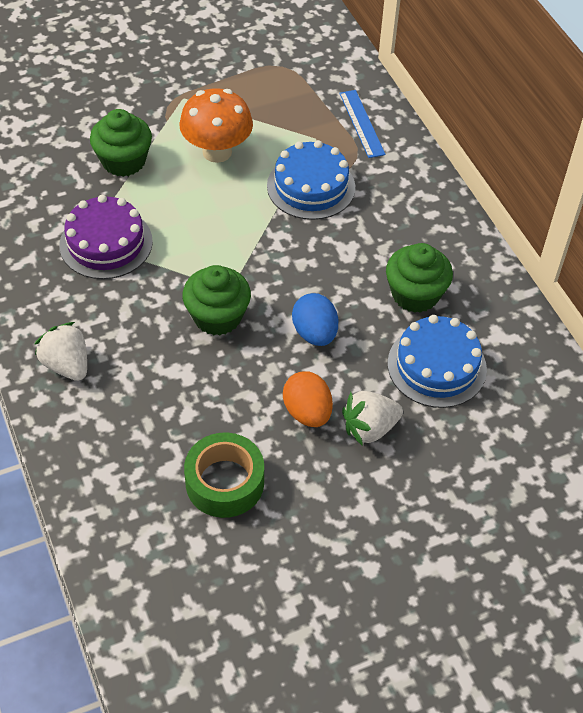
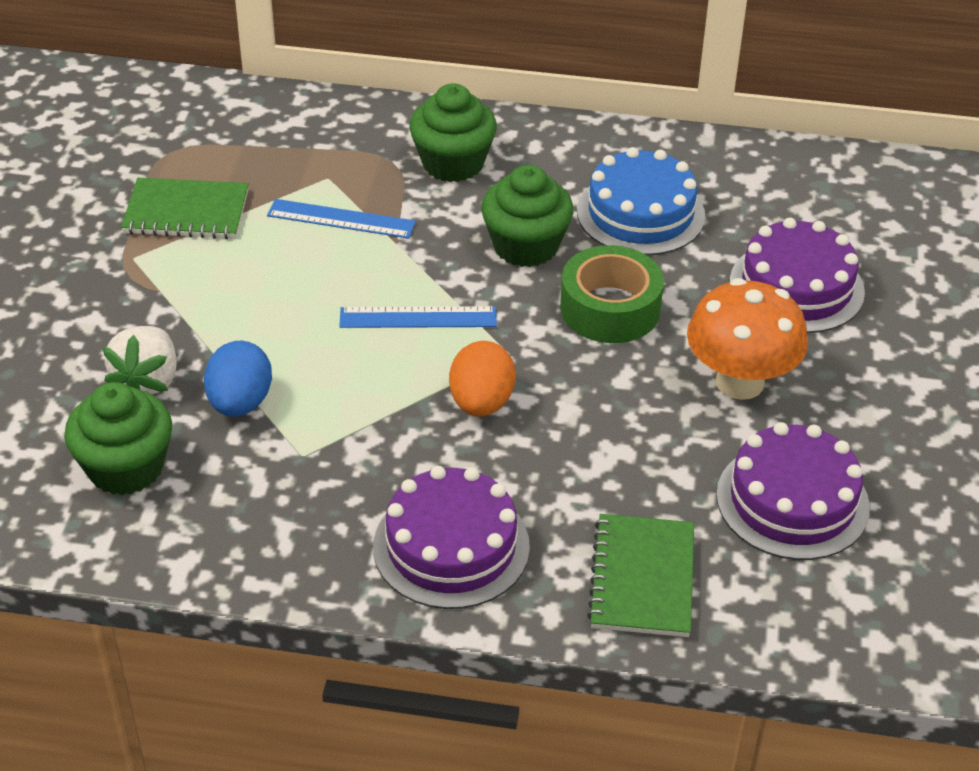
blue cake: 2 -> 1
blue ruler: 1 -> 2
green notebook: 0 -> 2
purple cake: 1 -> 3
white strawberry: 2 -> 1

